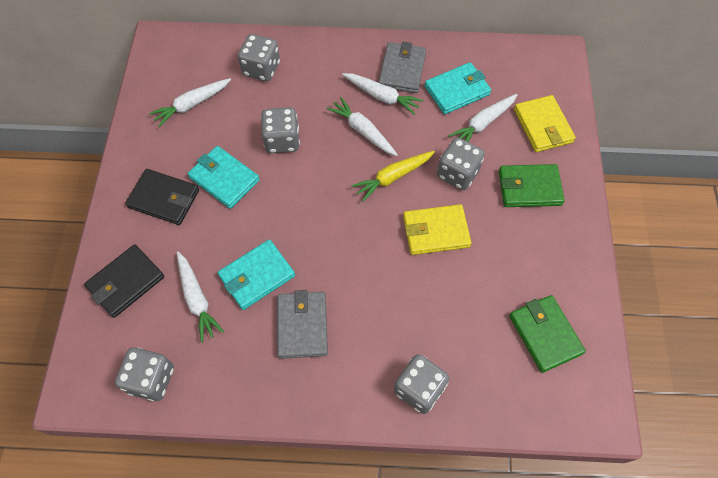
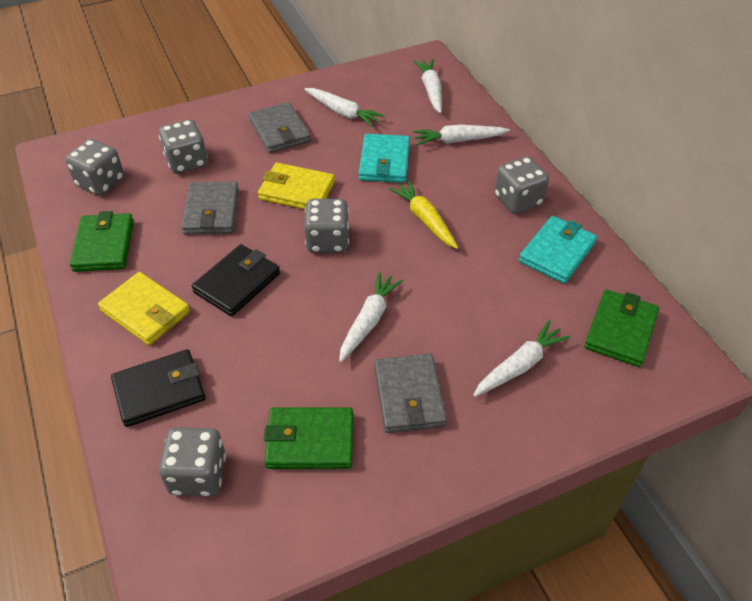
green wallet: 2 -> 3
grey wallet: 2 -> 3
turquoise wallet: 3 -> 2

